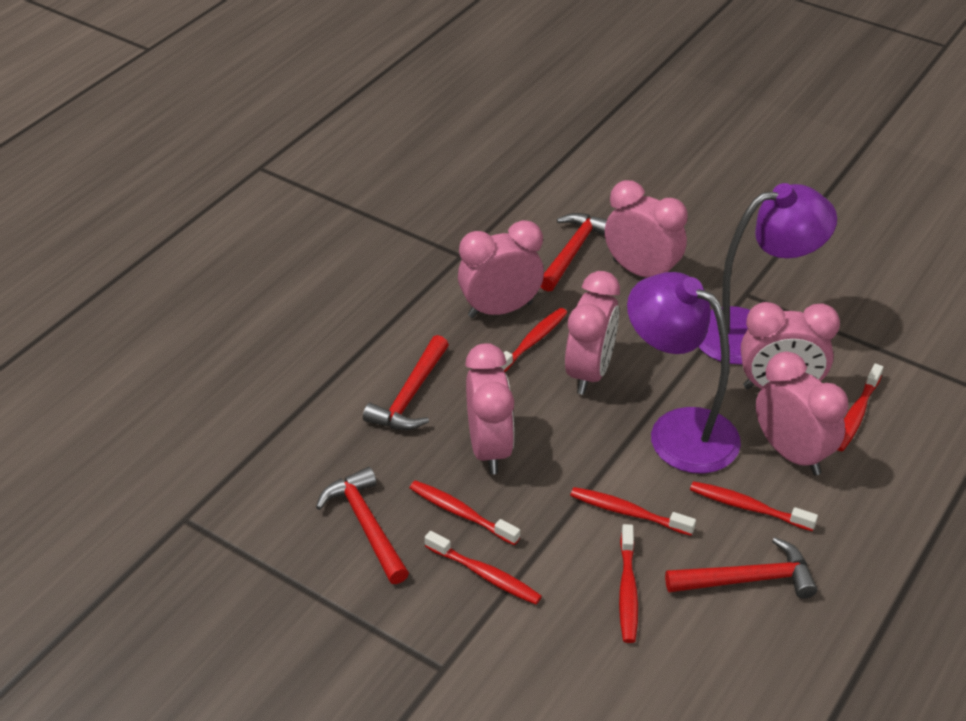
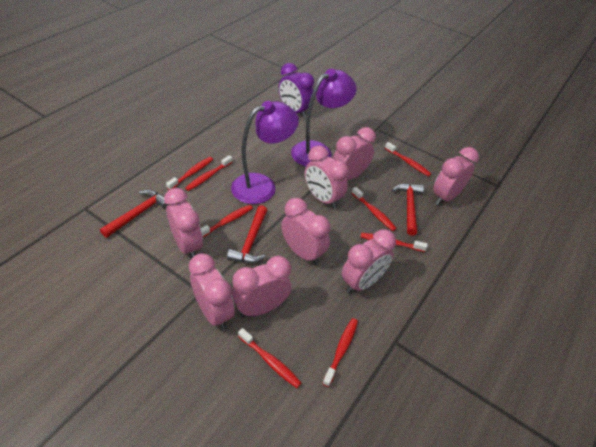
pink clock: 6 -> 8
purple clock: 0 -> 1
red hammer: 4 -> 3
red toothbrush: 7 -> 8

